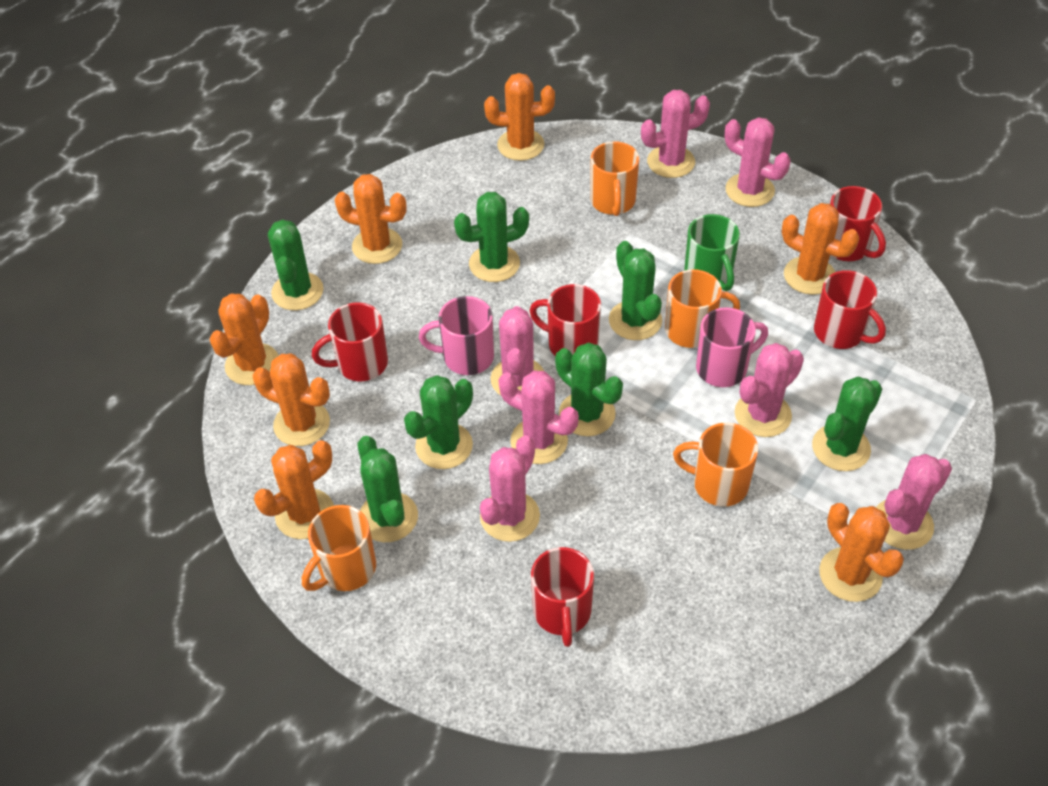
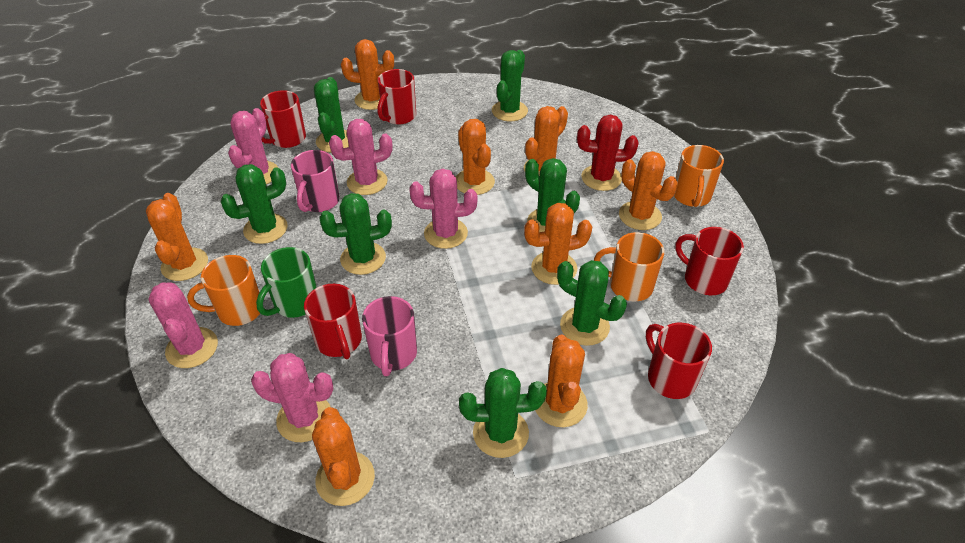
orange cactus: 7 -> 8
orange mug: 4 -> 3
pink cactus: 7 -> 5
red cactus: 0 -> 1

